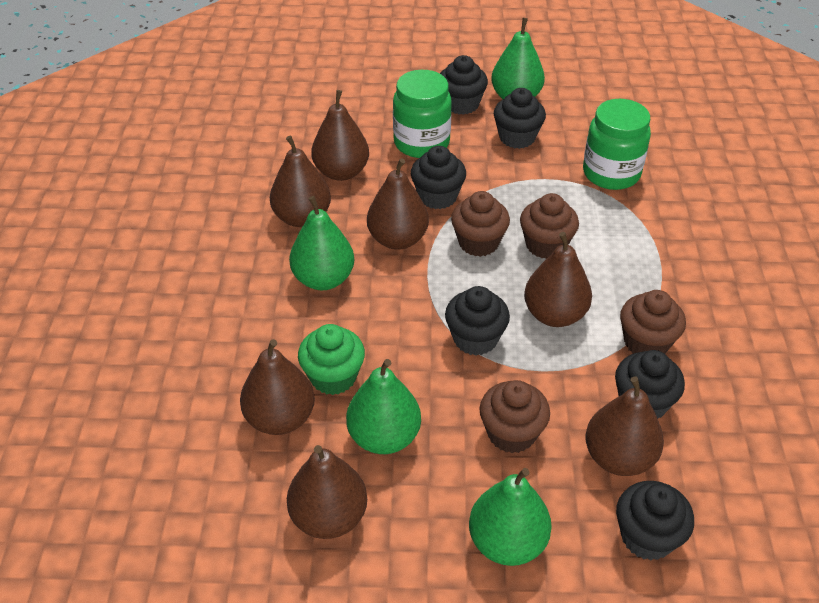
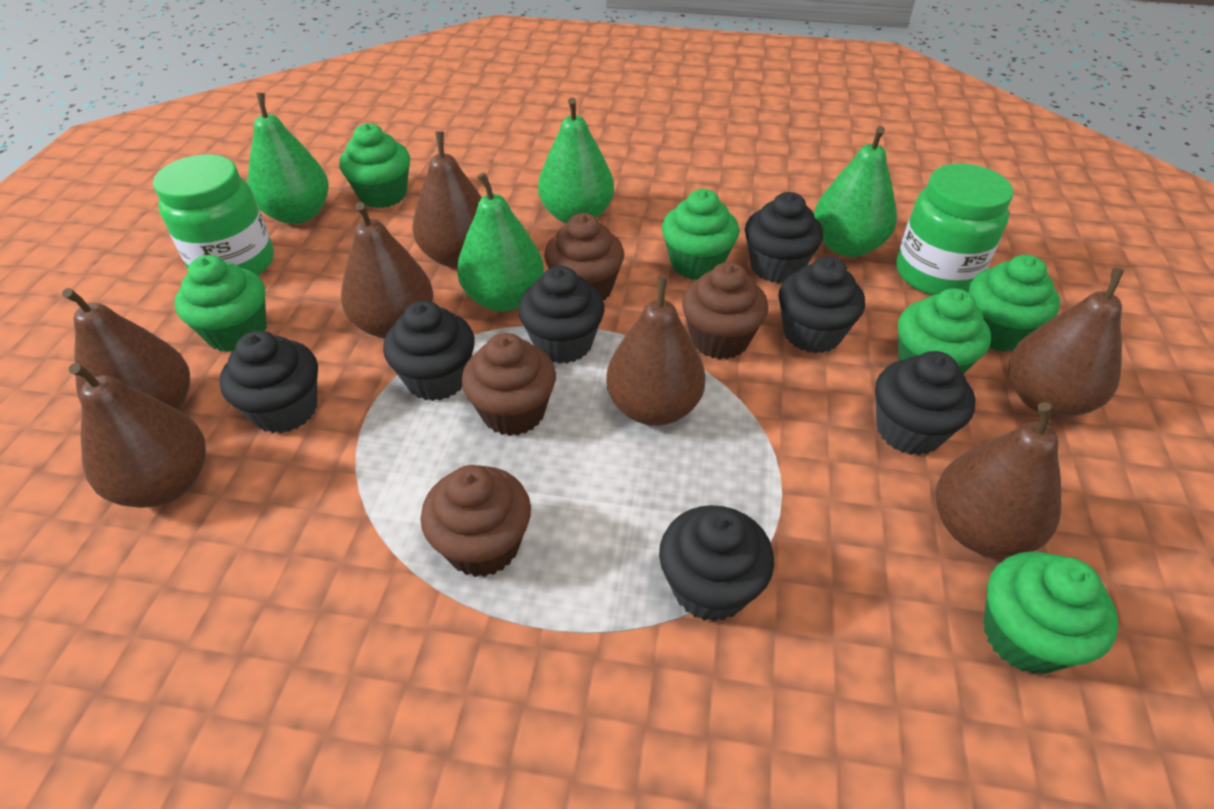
black cupcake: 6 -> 7
green cupcake: 1 -> 6

